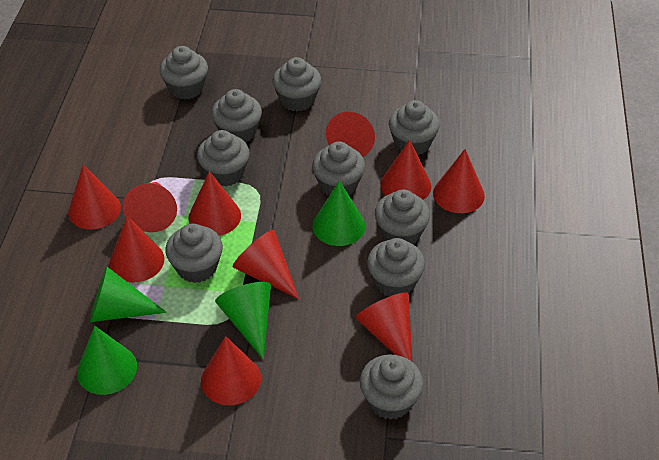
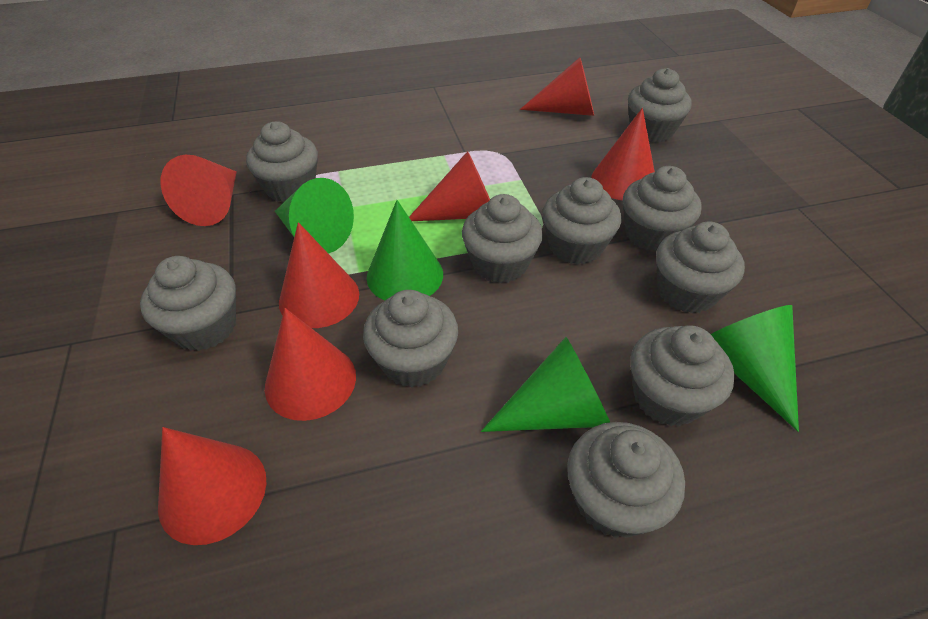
red cone: 10 -> 7

